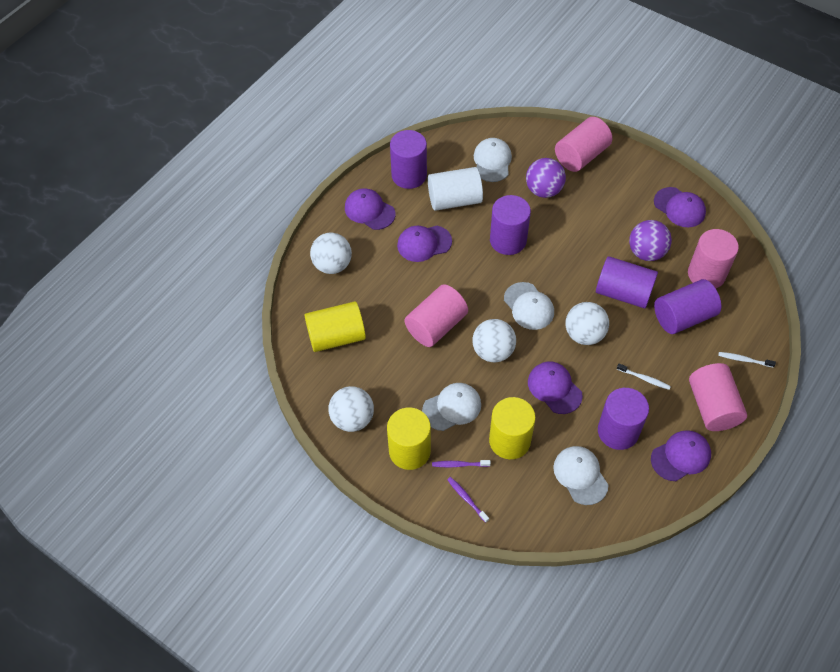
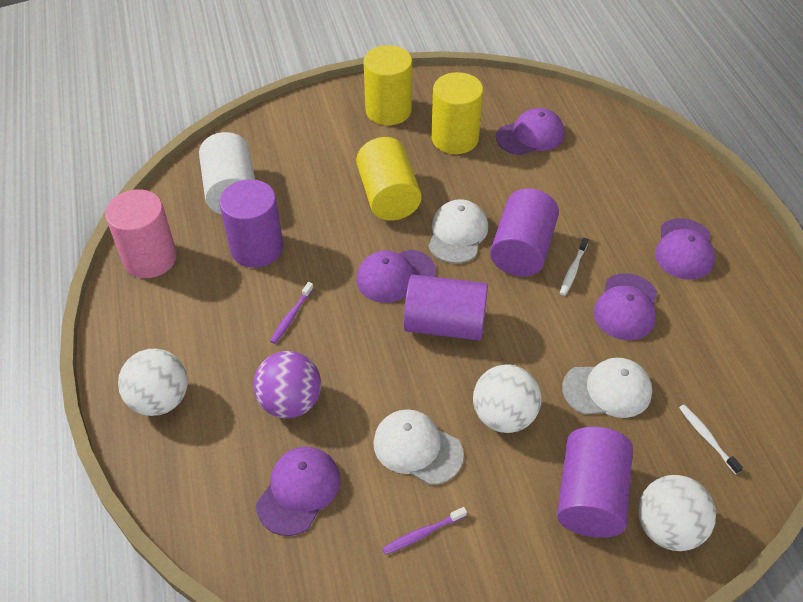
pink cylinder: 4 -> 1
purple ball: 2 -> 1
purple cylinder: 5 -> 4
white ball: 4 -> 3
white cap: 4 -> 3

